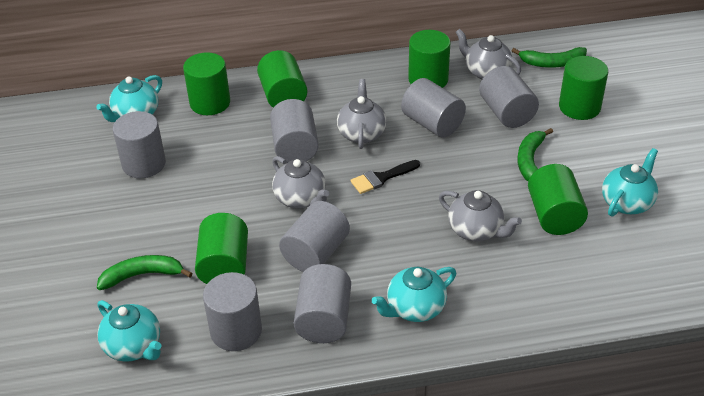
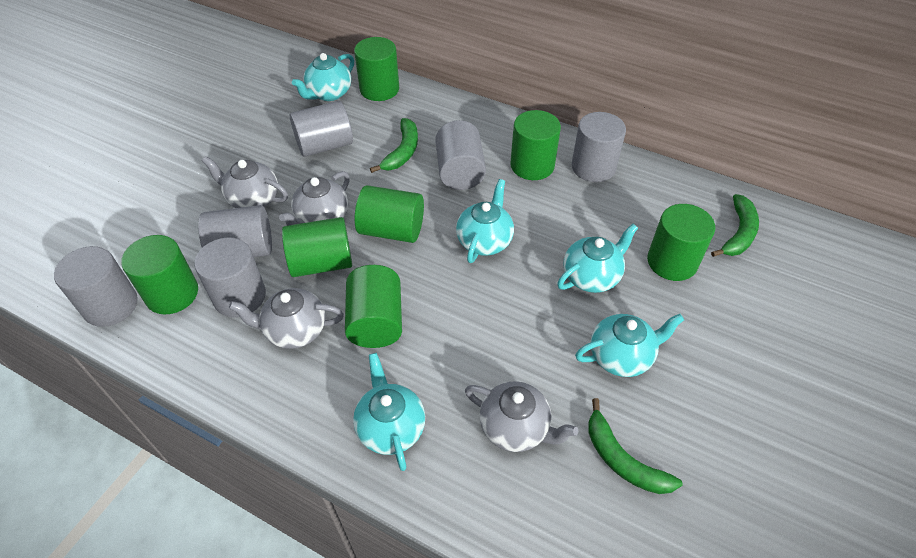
black brush: 1 -> 0
green cylinder: 6 -> 7
grey cylinder: 7 -> 6
turquoise teapot: 4 -> 5

